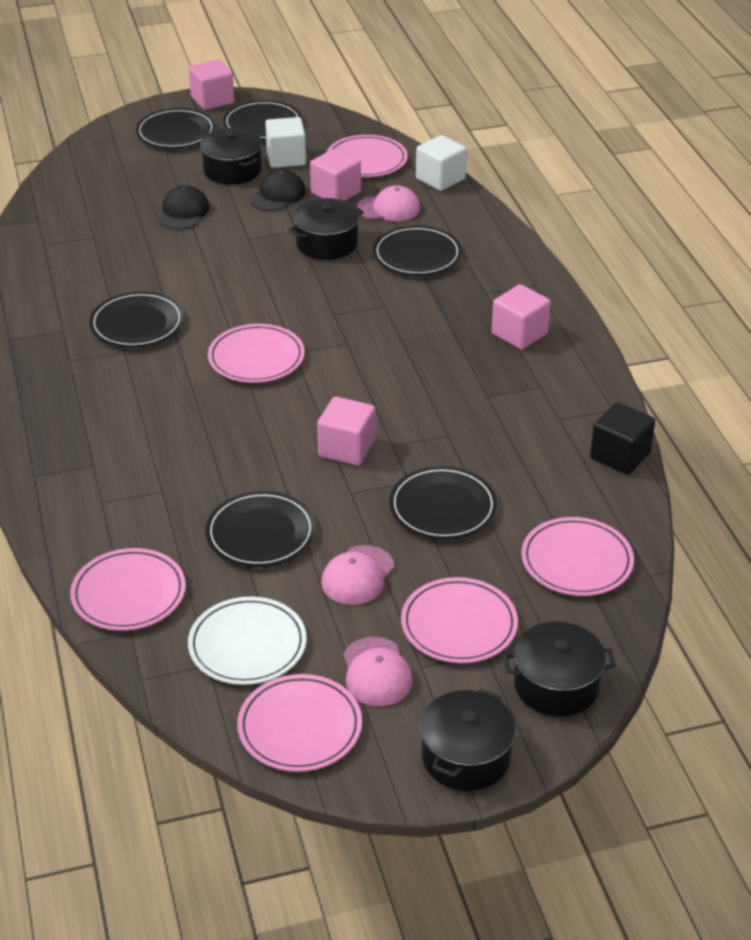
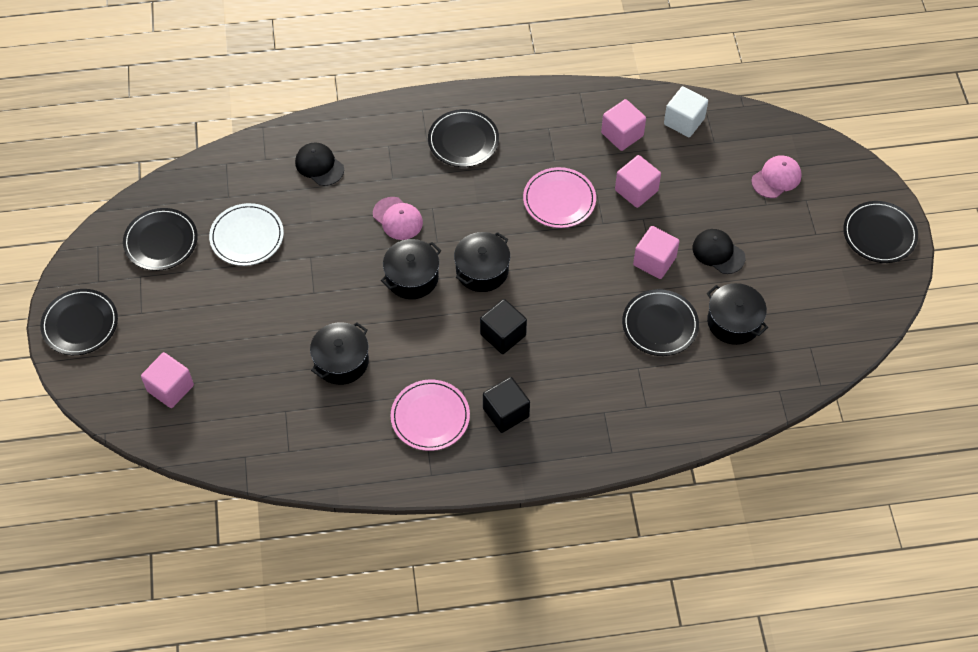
black cube: 1 -> 2
black plate: 6 -> 5
pink cap: 3 -> 2
pink plate: 6 -> 2
white cube: 2 -> 1

